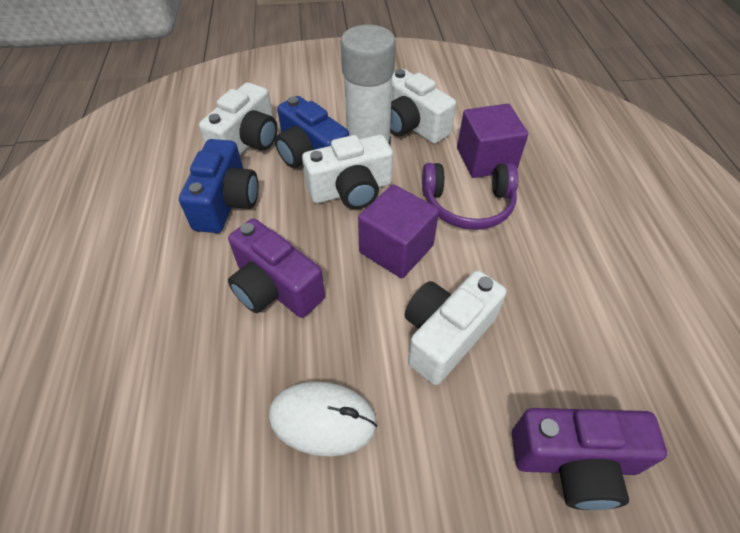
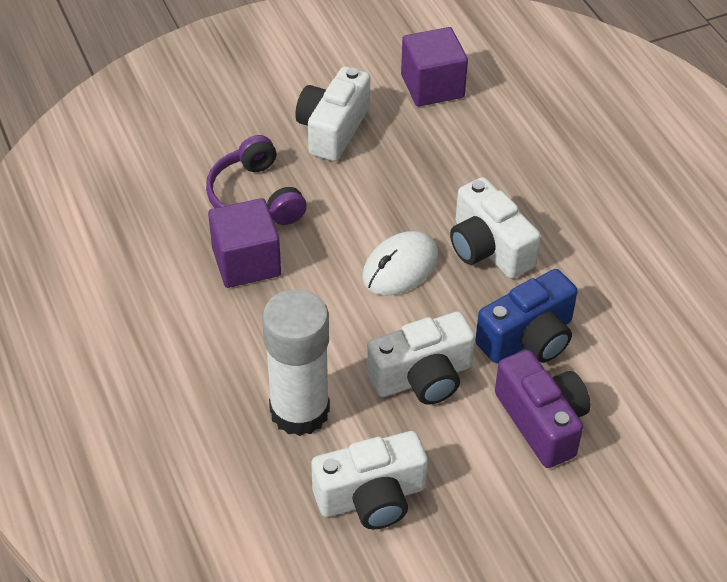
blue camera: 2 -> 1
purple camera: 2 -> 1

